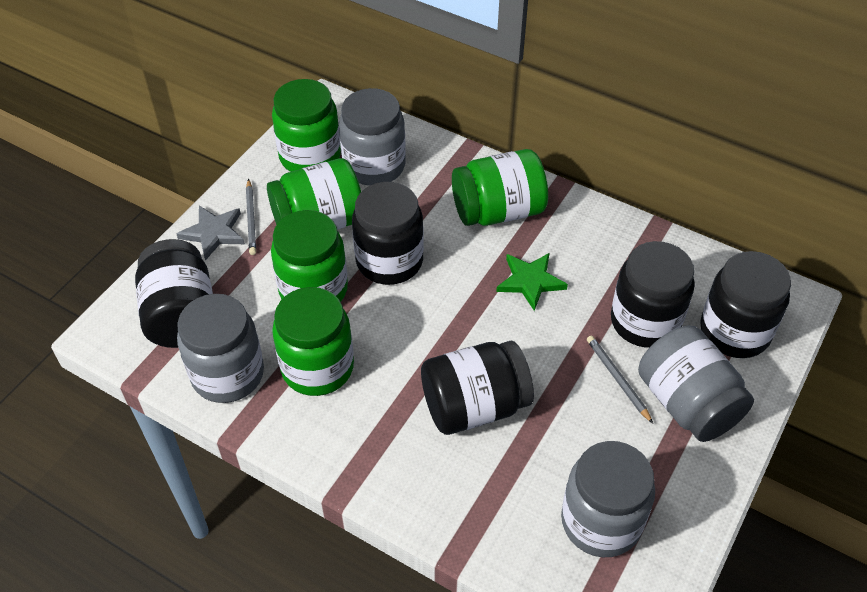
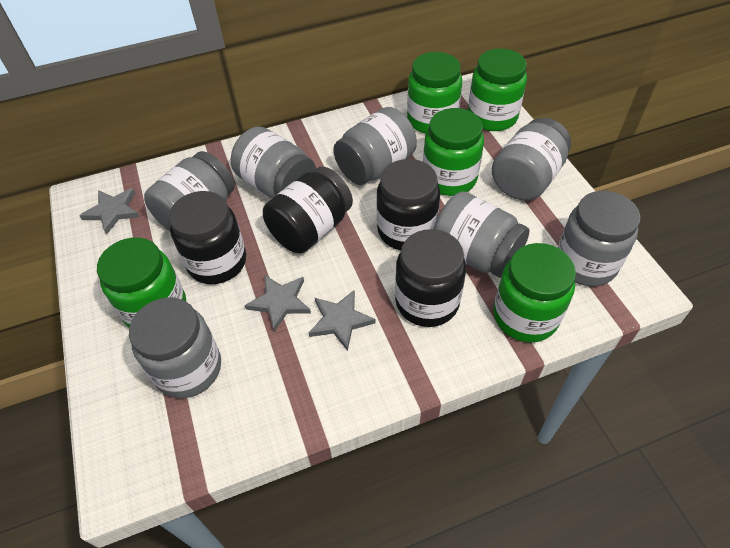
black jar: 5 -> 4
green star: 1 -> 0
grey jar: 4 -> 7
grey pencil: 2 -> 0
grey star: 1 -> 3

